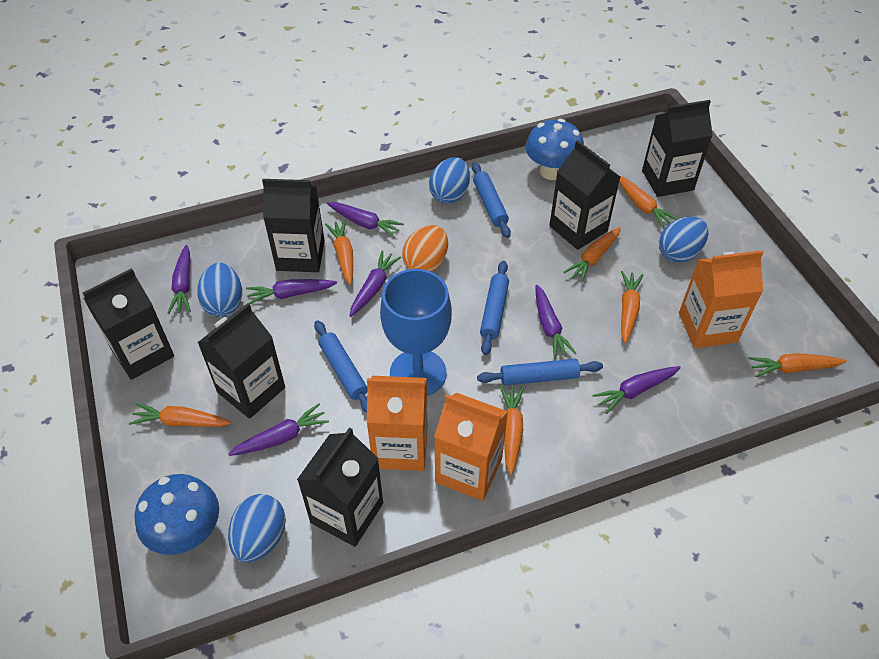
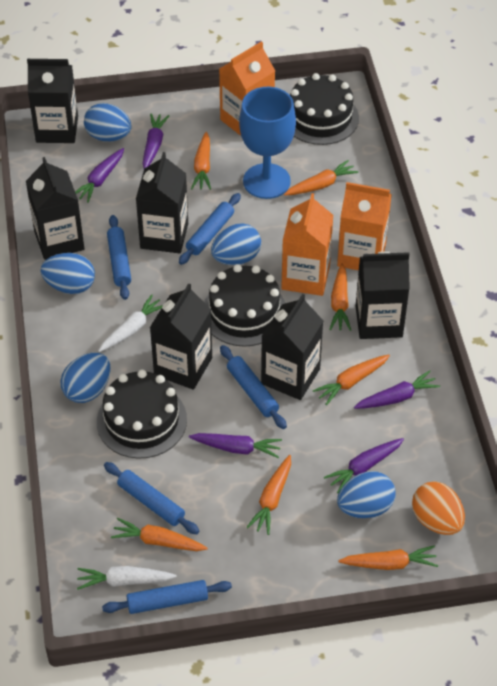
black cake: 0 -> 3
blue egg: 4 -> 5
blue mushroom: 2 -> 0
blue rolling pin: 4 -> 5
purple carrot: 7 -> 5
white carrot: 0 -> 2

